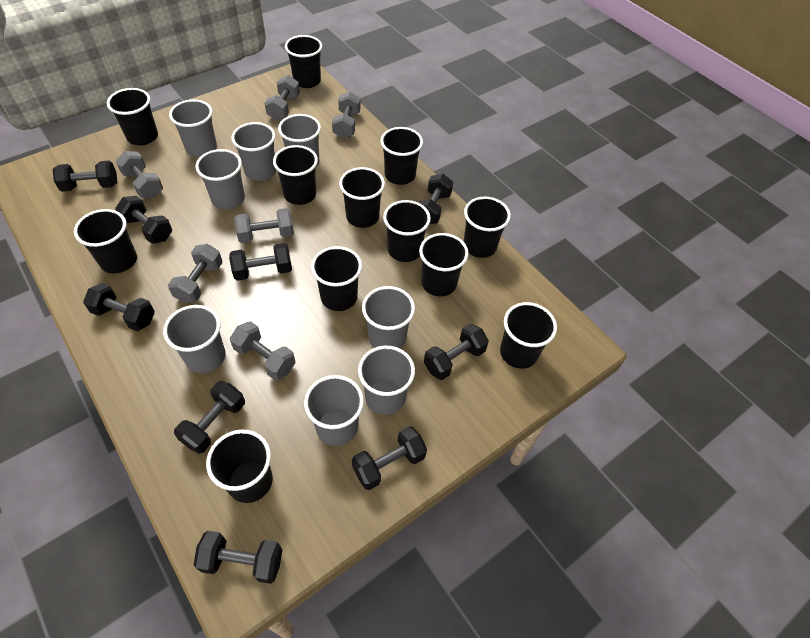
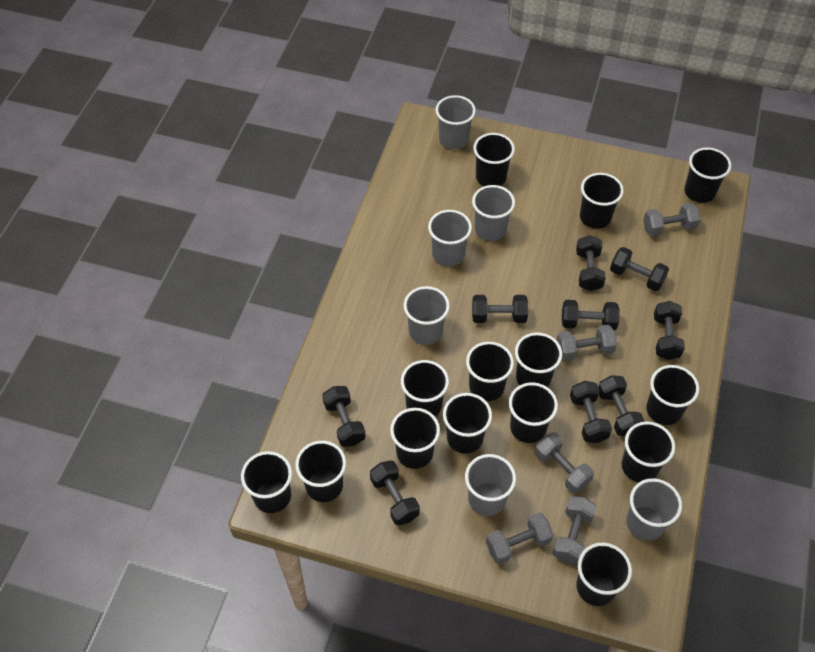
black cup: 12 -> 14
grey cup: 8 -> 6
grey dumbbell: 6 -> 5

